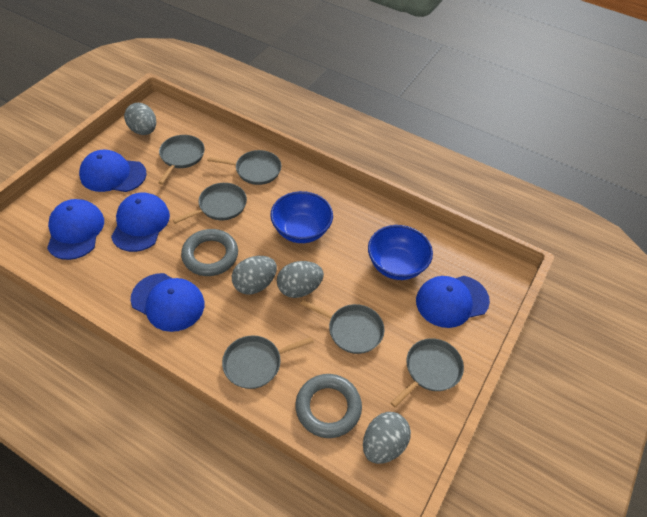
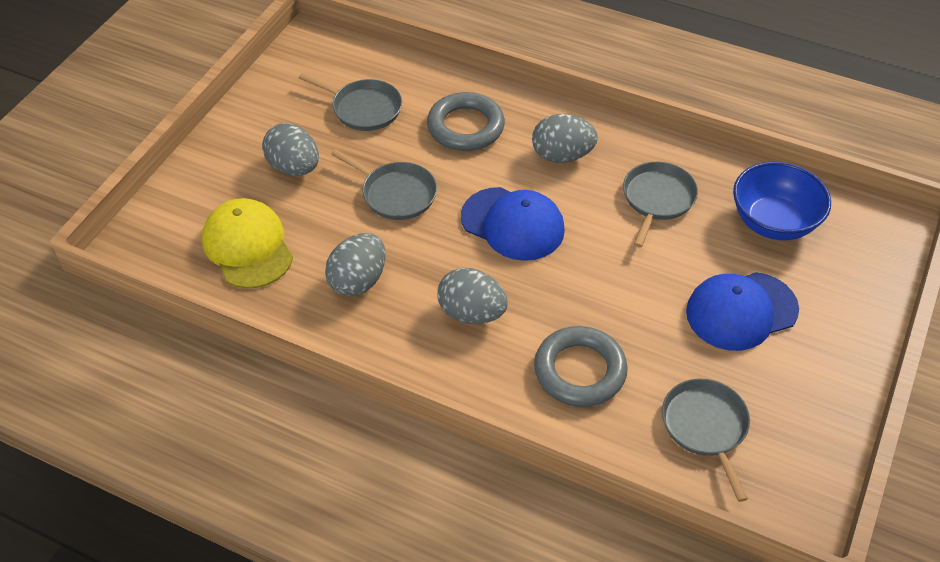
blue bowl: 2 -> 1
blue cap: 5 -> 2
grey pan: 6 -> 4
yellow cap: 0 -> 1

